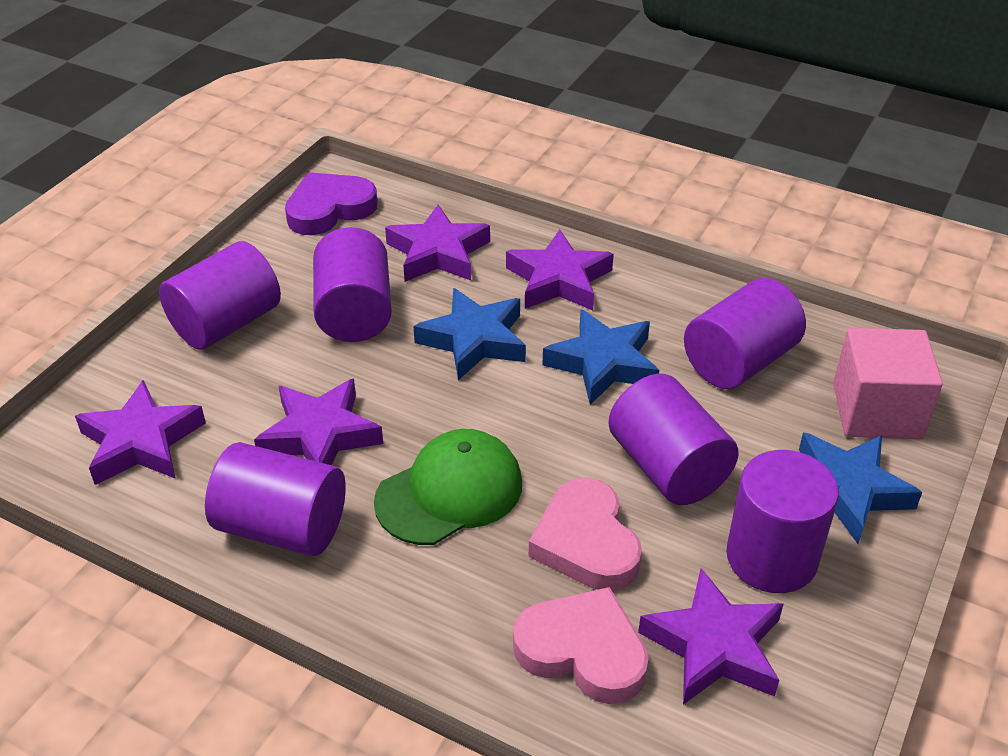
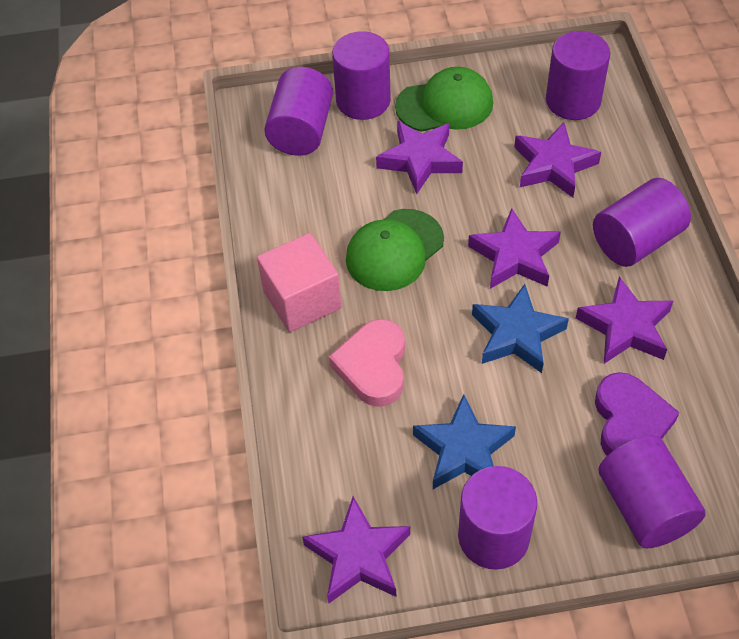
blue star: 3 -> 2
green cap: 1 -> 2
pink heart: 2 -> 1

